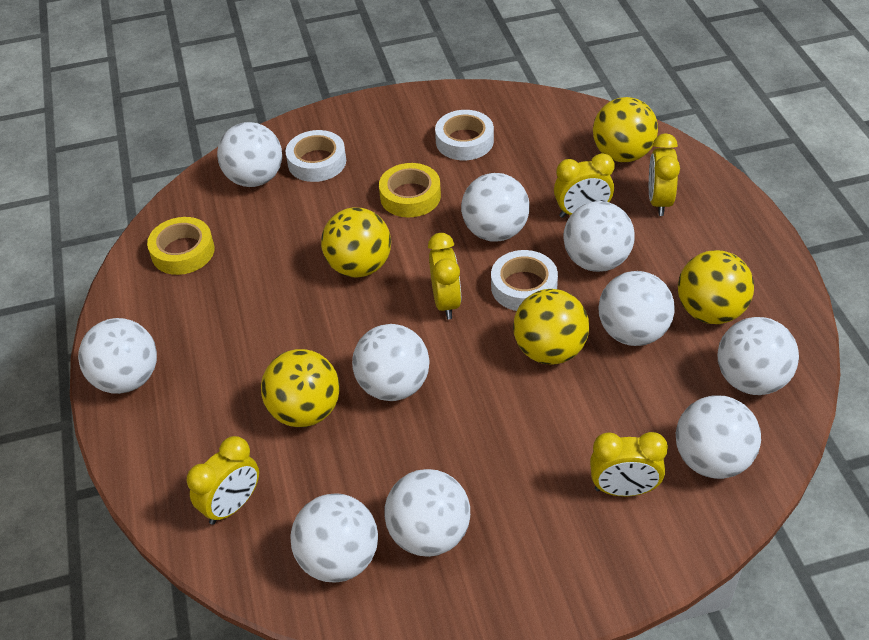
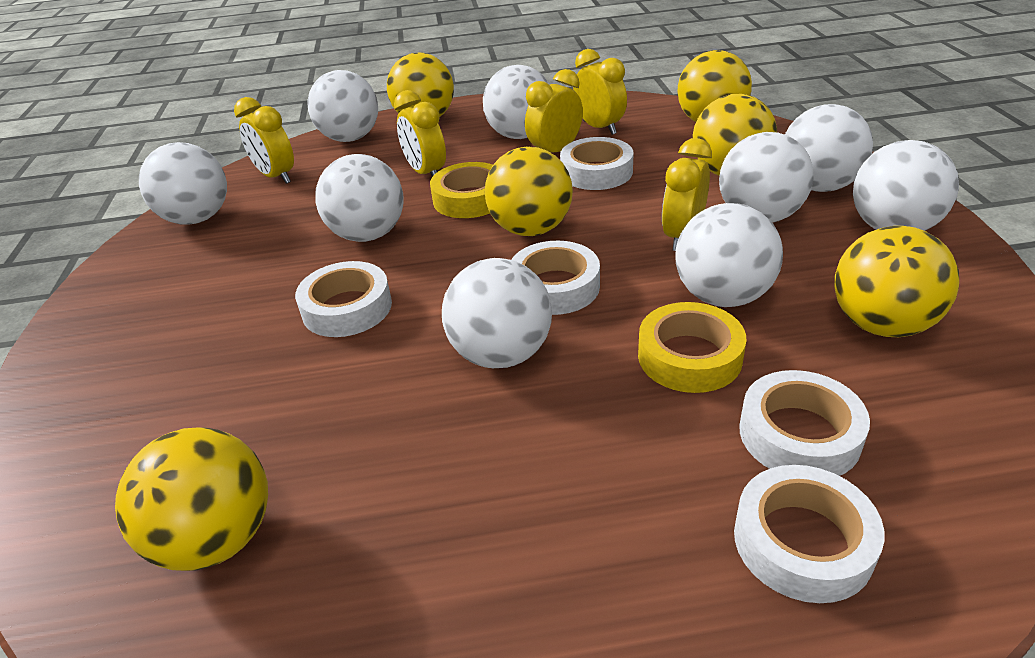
white ball: 10 -> 9
white tape: 3 -> 5
yellow ball: 5 -> 6

